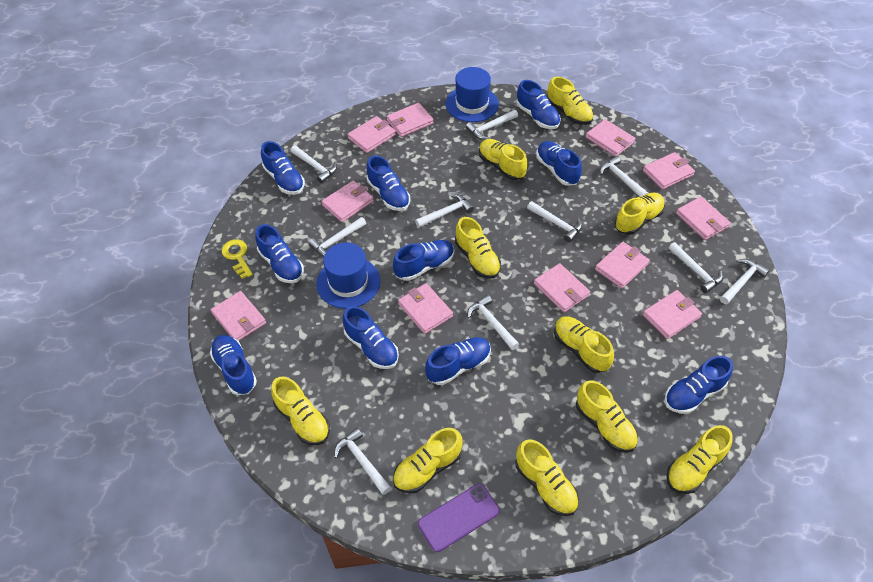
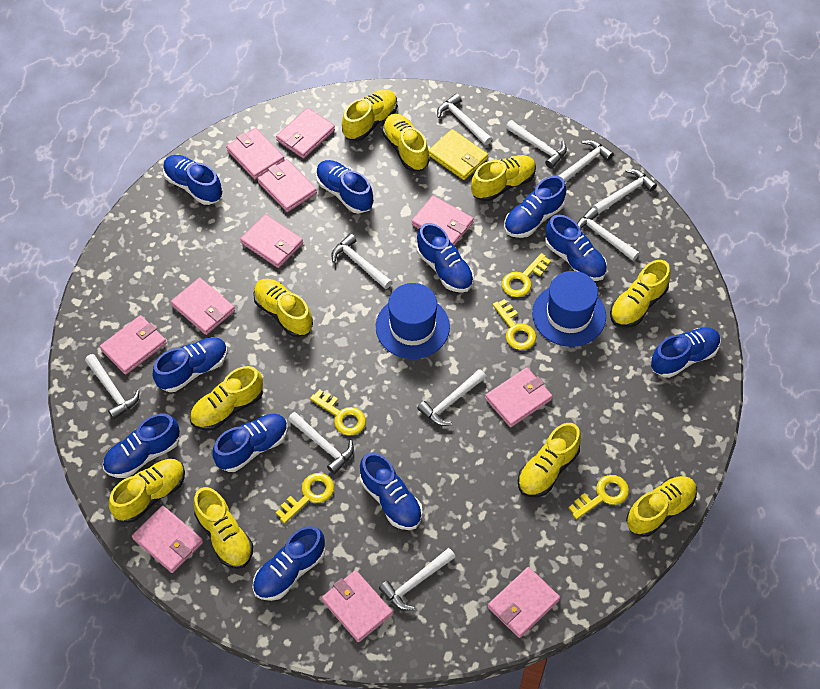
blue shoe: 10 -> 11
purple phone: 1 -> 0
yellow key: 1 -> 5
yellow wallet: 0 -> 1

